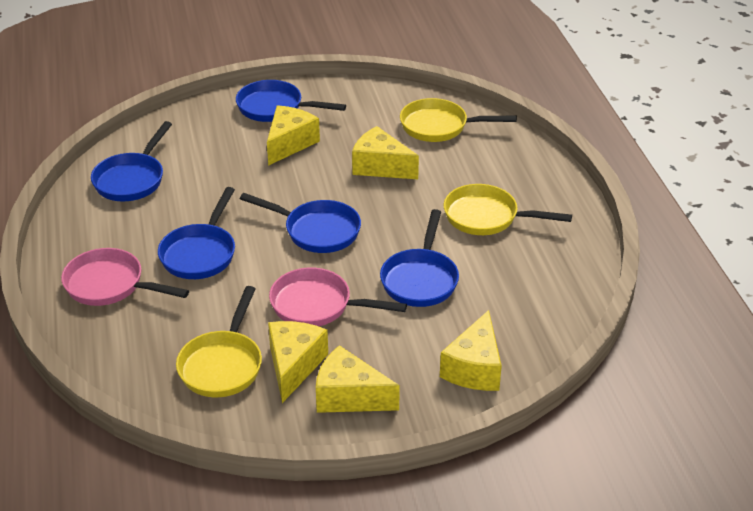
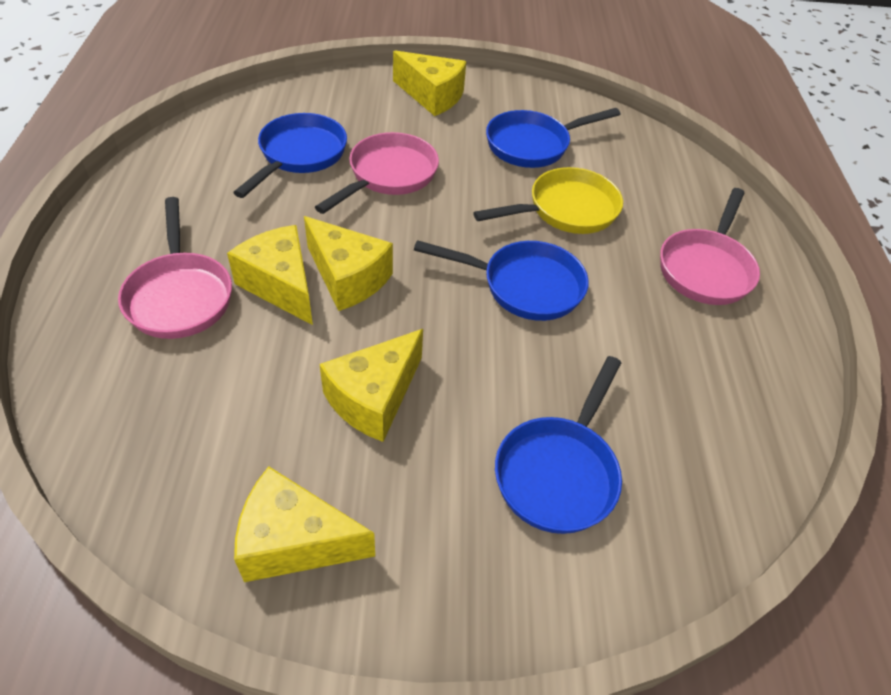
blue pan: 5 -> 4
pink pan: 2 -> 3
yellow pan: 3 -> 1

